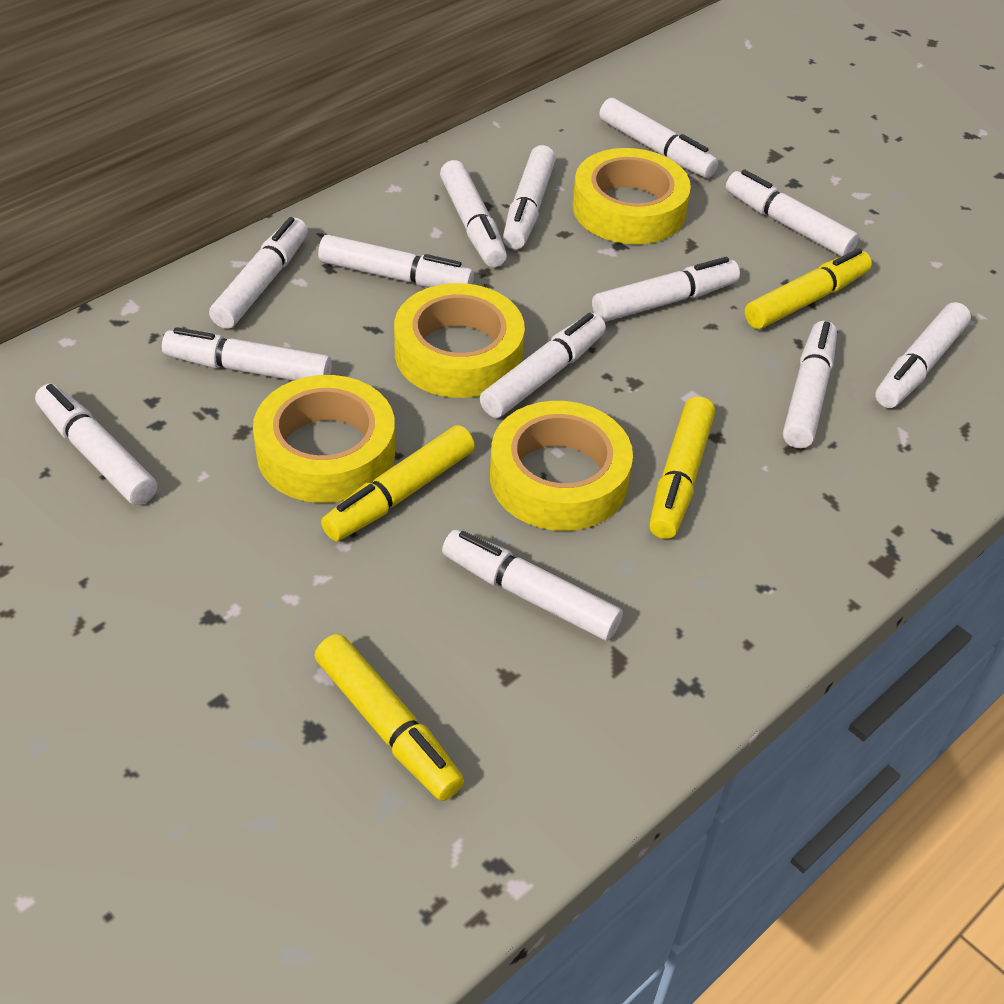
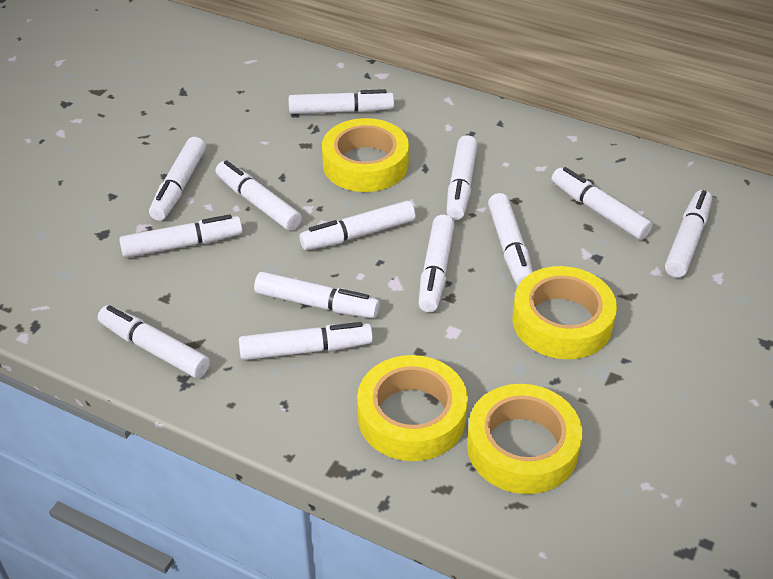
yellow marker: 4 -> 0

